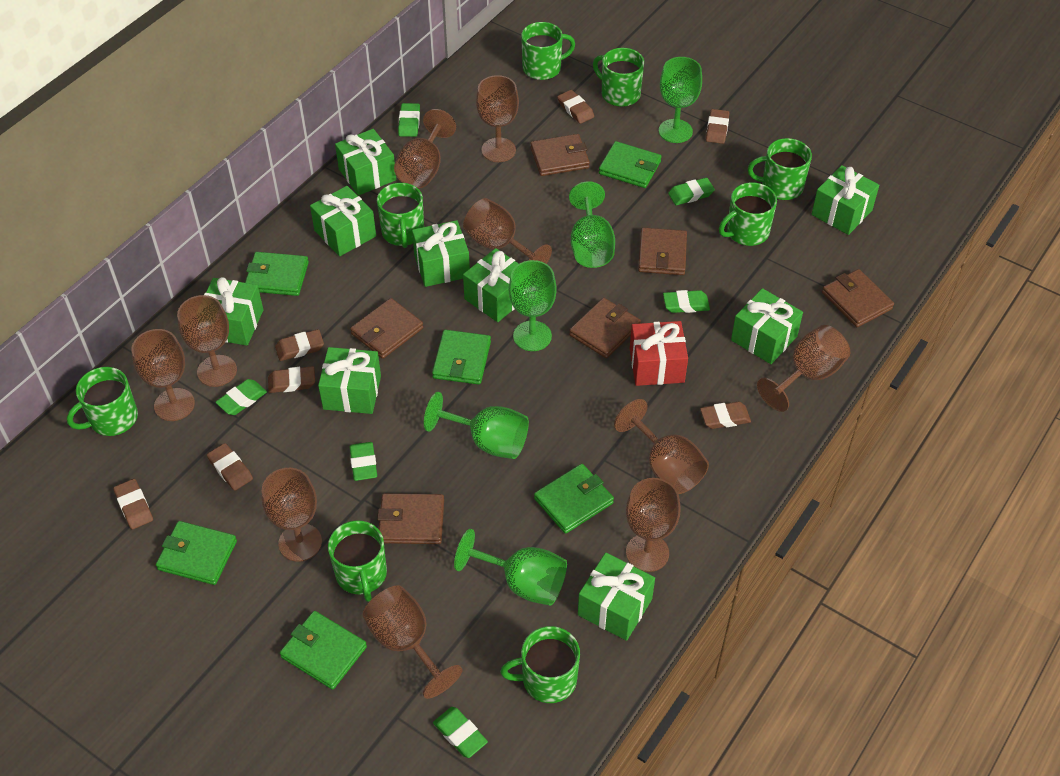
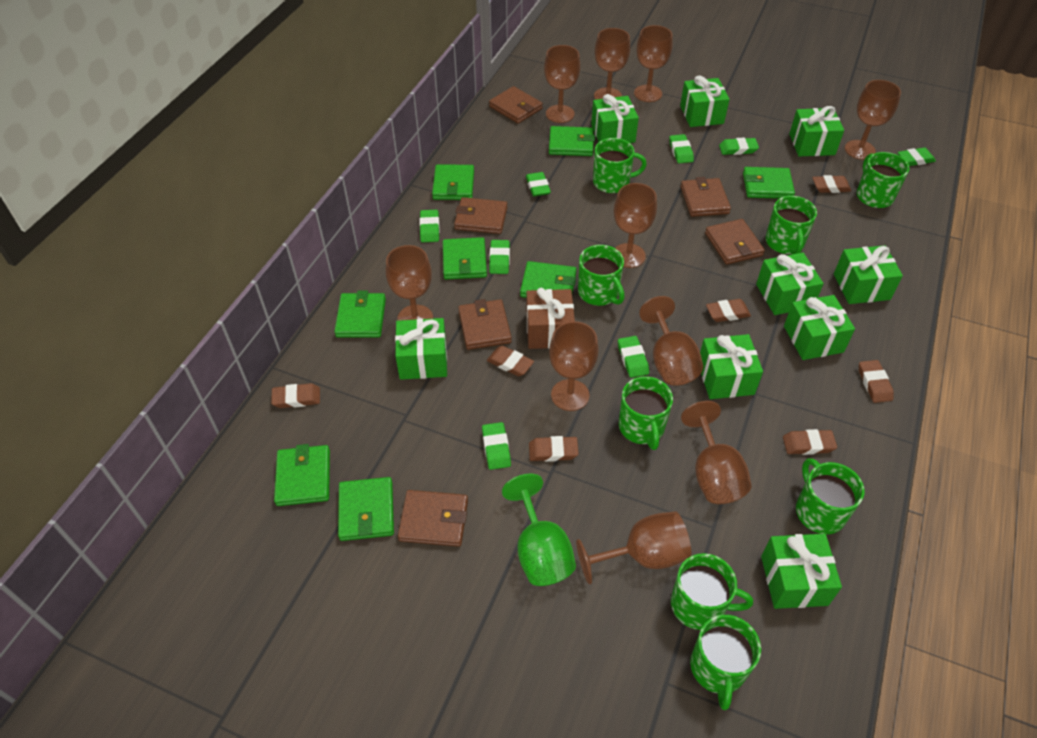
brown gift: 0 -> 1
green eraser: 6 -> 8
green goblet: 5 -> 1
green wallet: 6 -> 8
red gift: 1 -> 0

